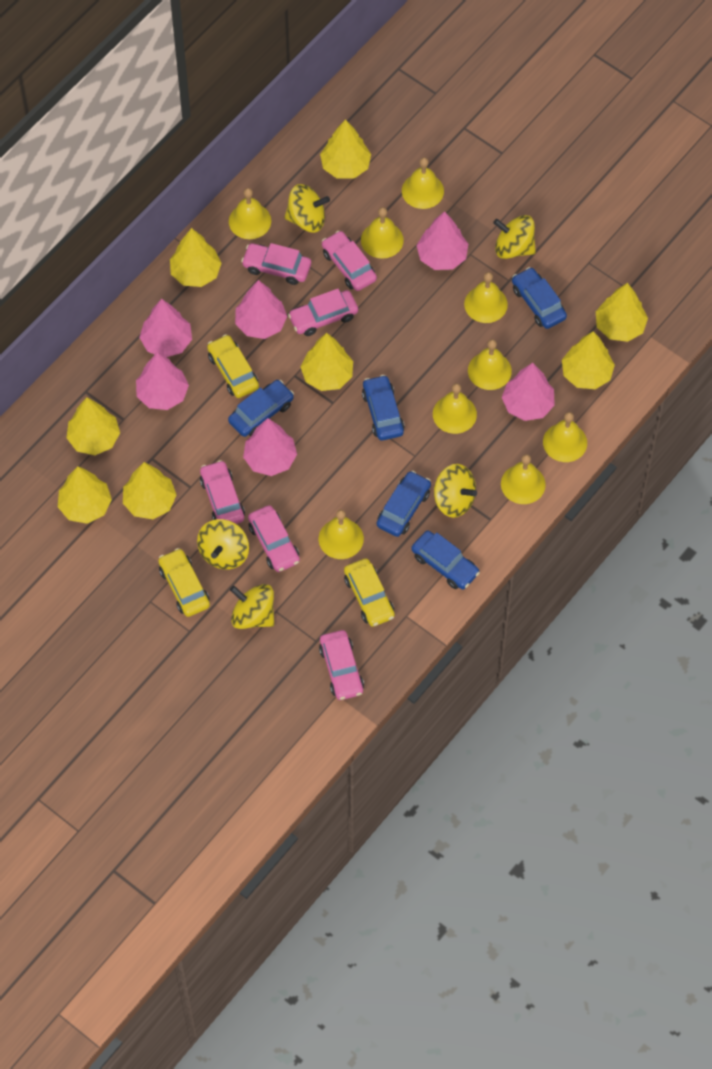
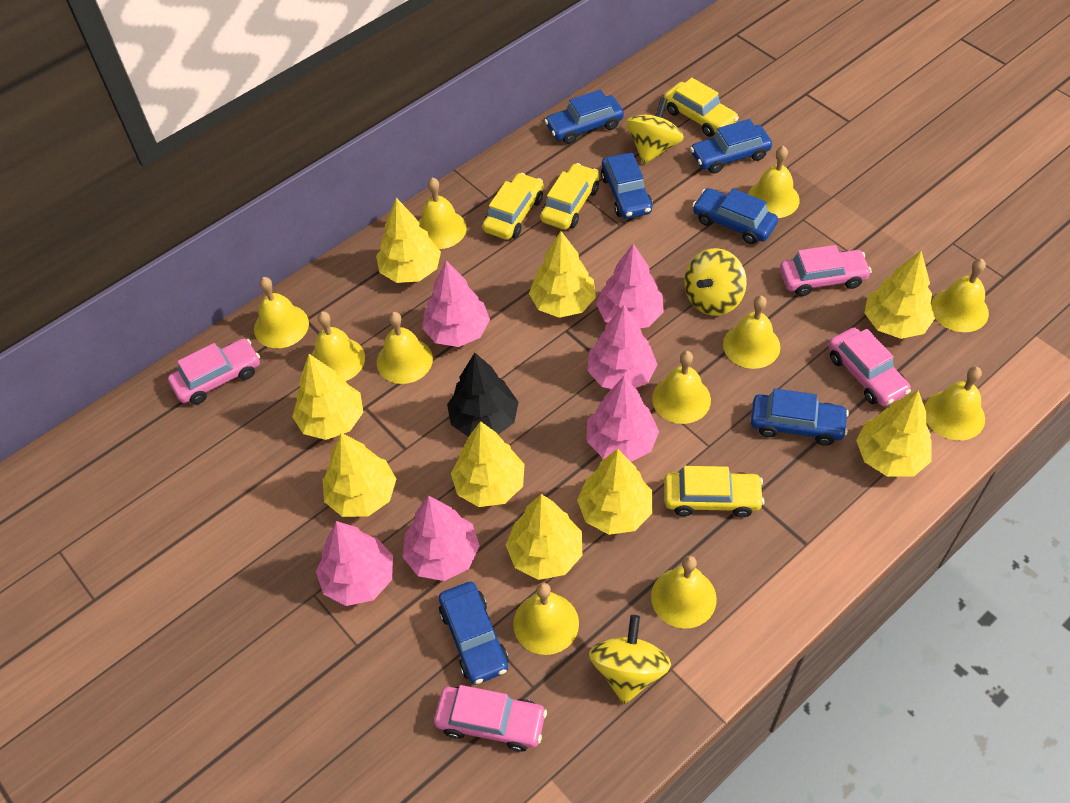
black tree: 0 -> 1
blue car: 5 -> 6
pink car: 6 -> 4
yellow bell: 9 -> 11
yellow car: 3 -> 4
yellow spinning top: 5 -> 3
yellow tree: 8 -> 9

